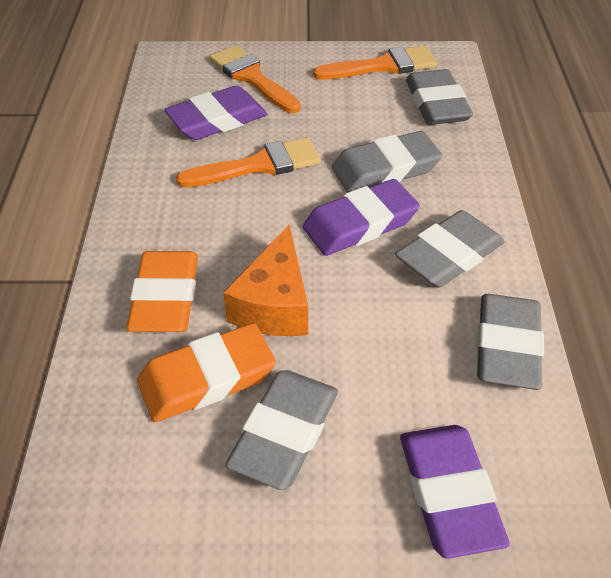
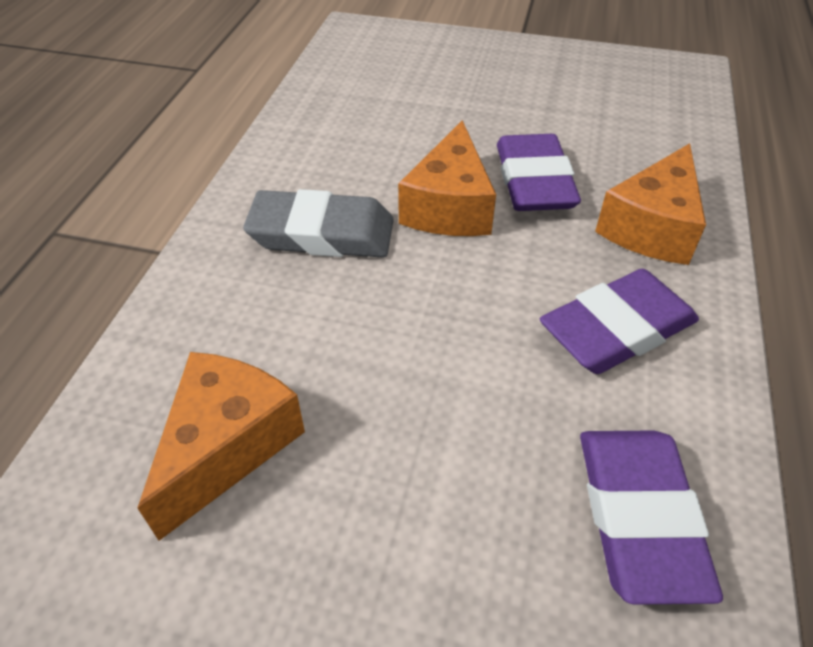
grey eraser: 5 -> 1
orange brush: 3 -> 0
orange cheese: 1 -> 3
orange eraser: 2 -> 0

